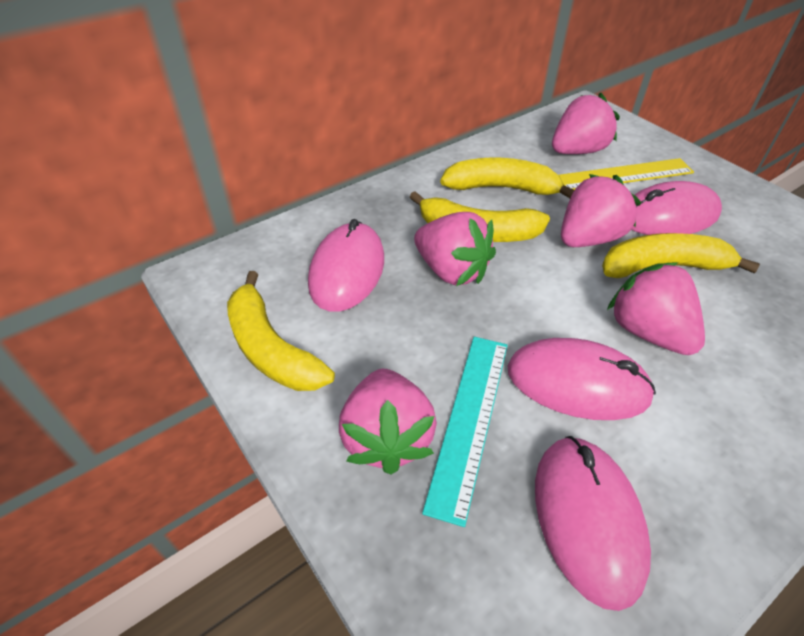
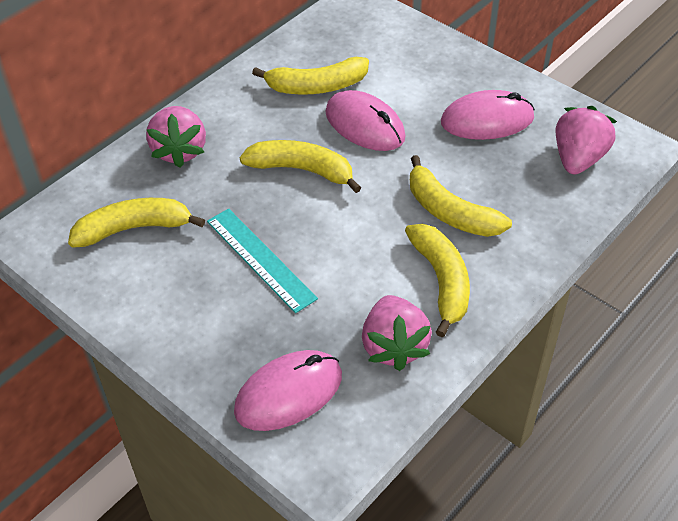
pink mouse: 4 -> 3
pink strawberry: 5 -> 3
yellow banana: 4 -> 5
yellow ruler: 1 -> 0

